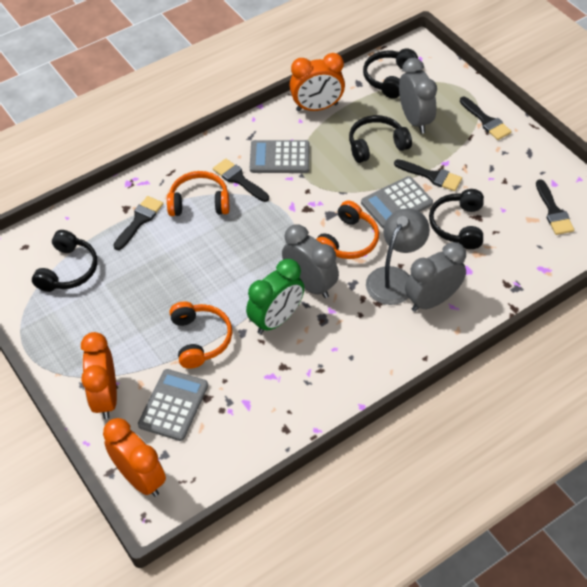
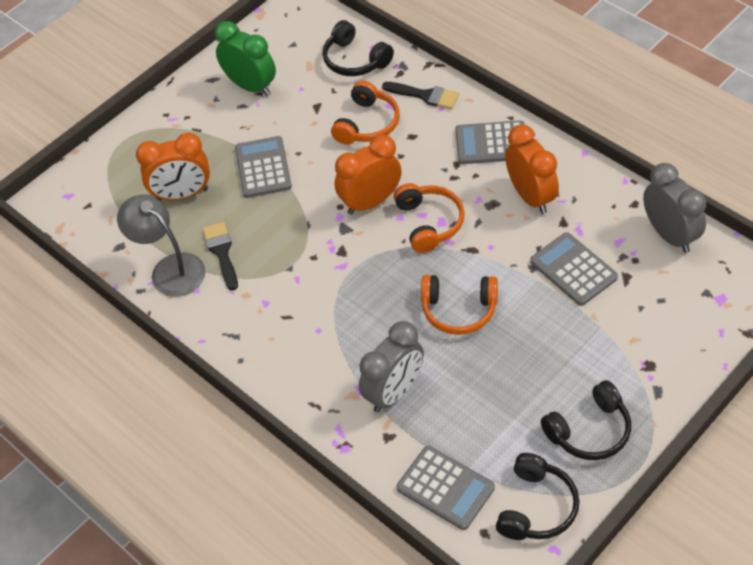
black brush: 5 -> 2
black headphones: 4 -> 3
grey calculator: 3 -> 4
grey clock: 3 -> 2

